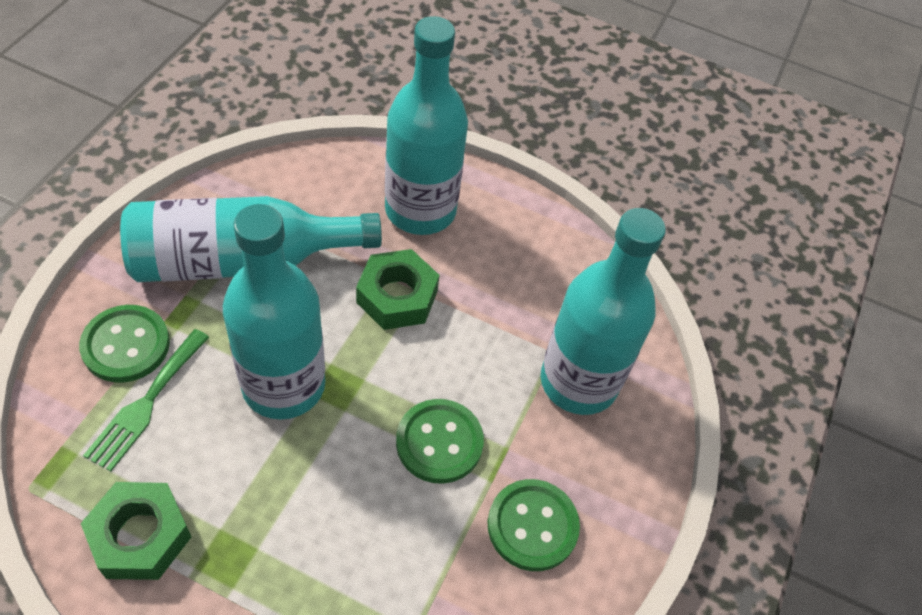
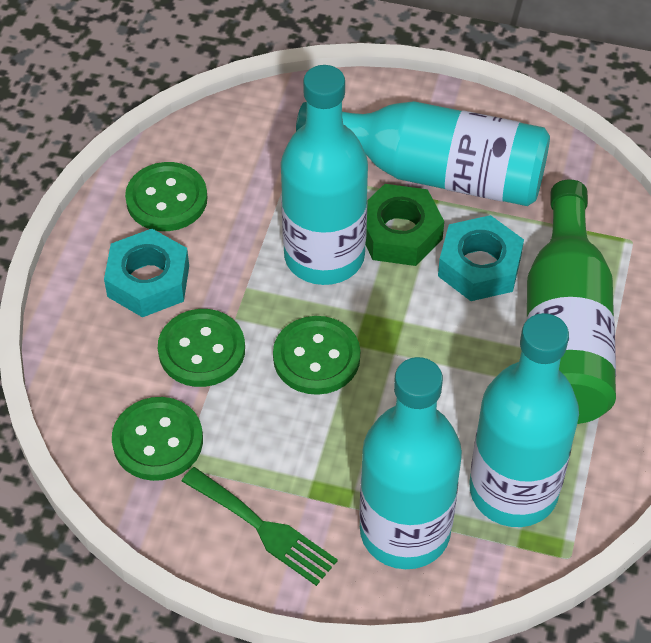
green bottle: 0 -> 1
green button: 3 -> 4
green nut: 2 -> 1
turquoise nut: 0 -> 2

